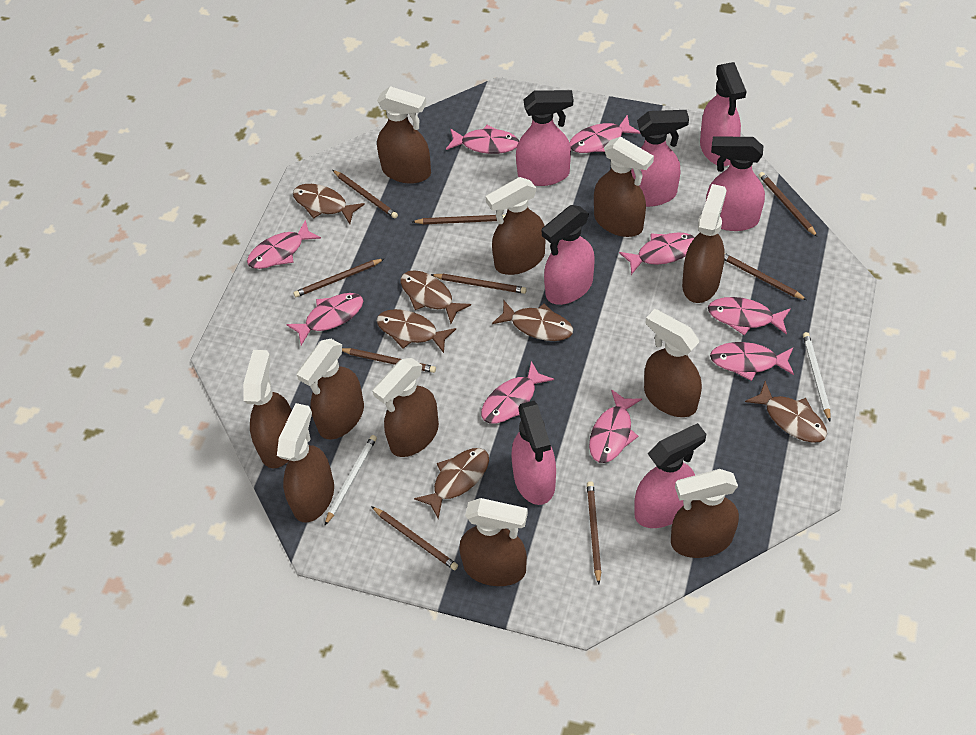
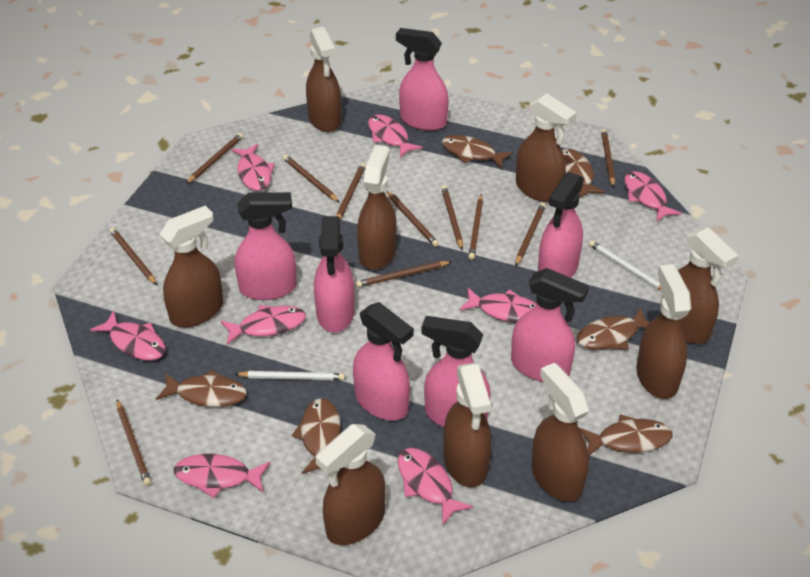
brown pencil: 9 -> 11
brown spray bottle: 11 -> 9
pink fish: 9 -> 8

